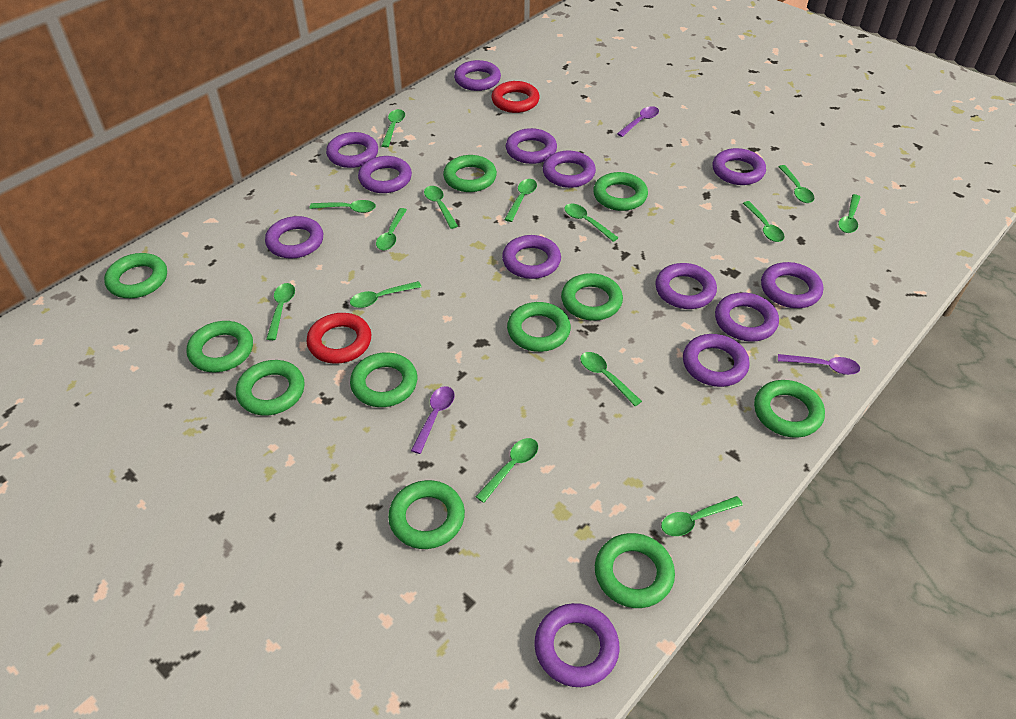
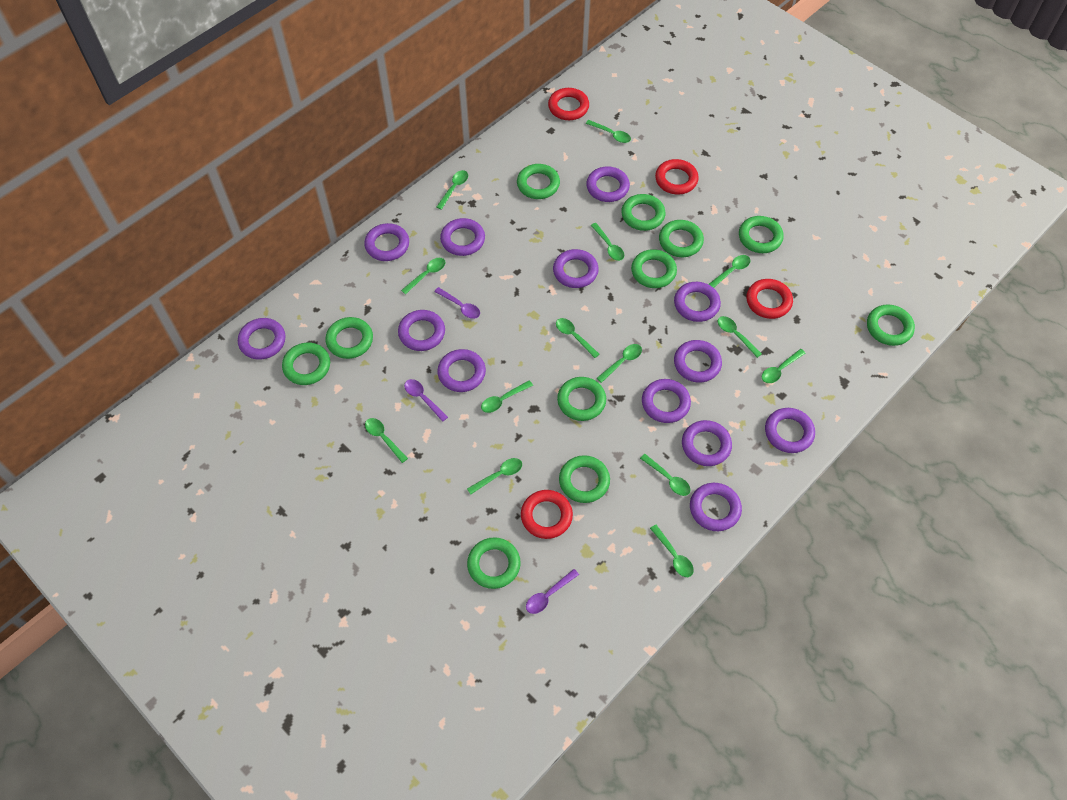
red ring: 2 -> 4

